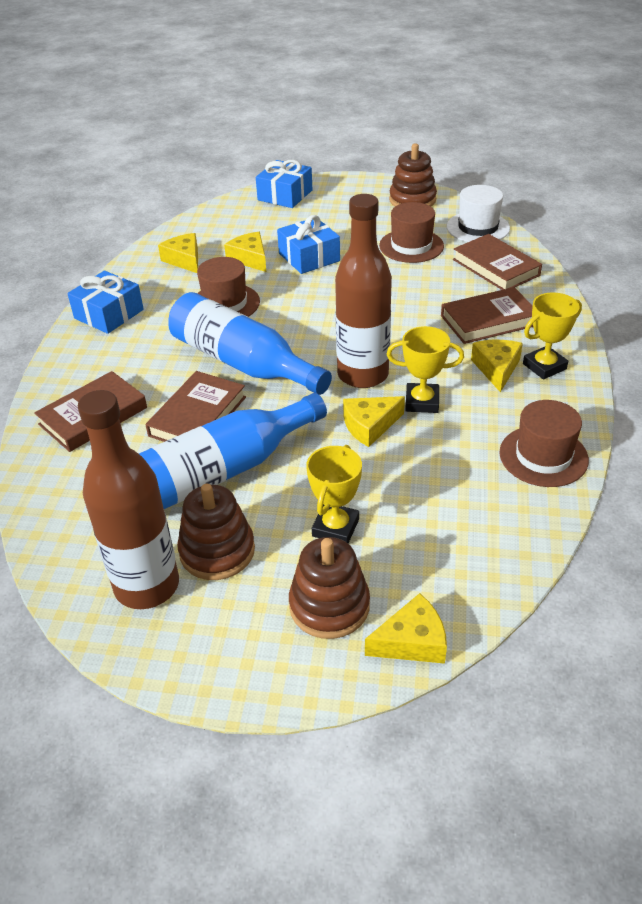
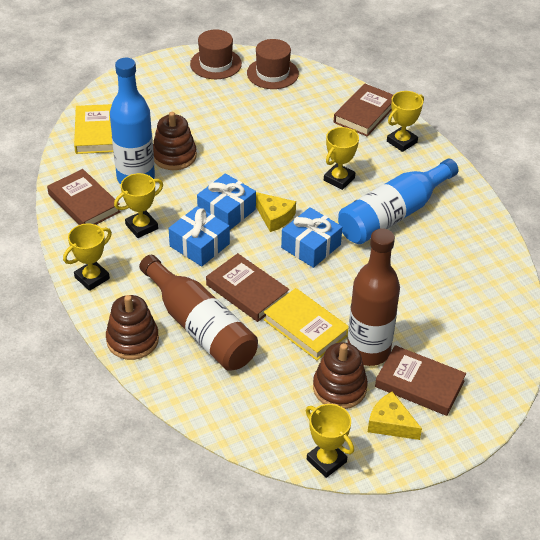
brown hat: 3 -> 2
white hat: 1 -> 0
yellow book: 0 -> 2
yellow cheese: 5 -> 2
yellow trophy: 3 -> 5

